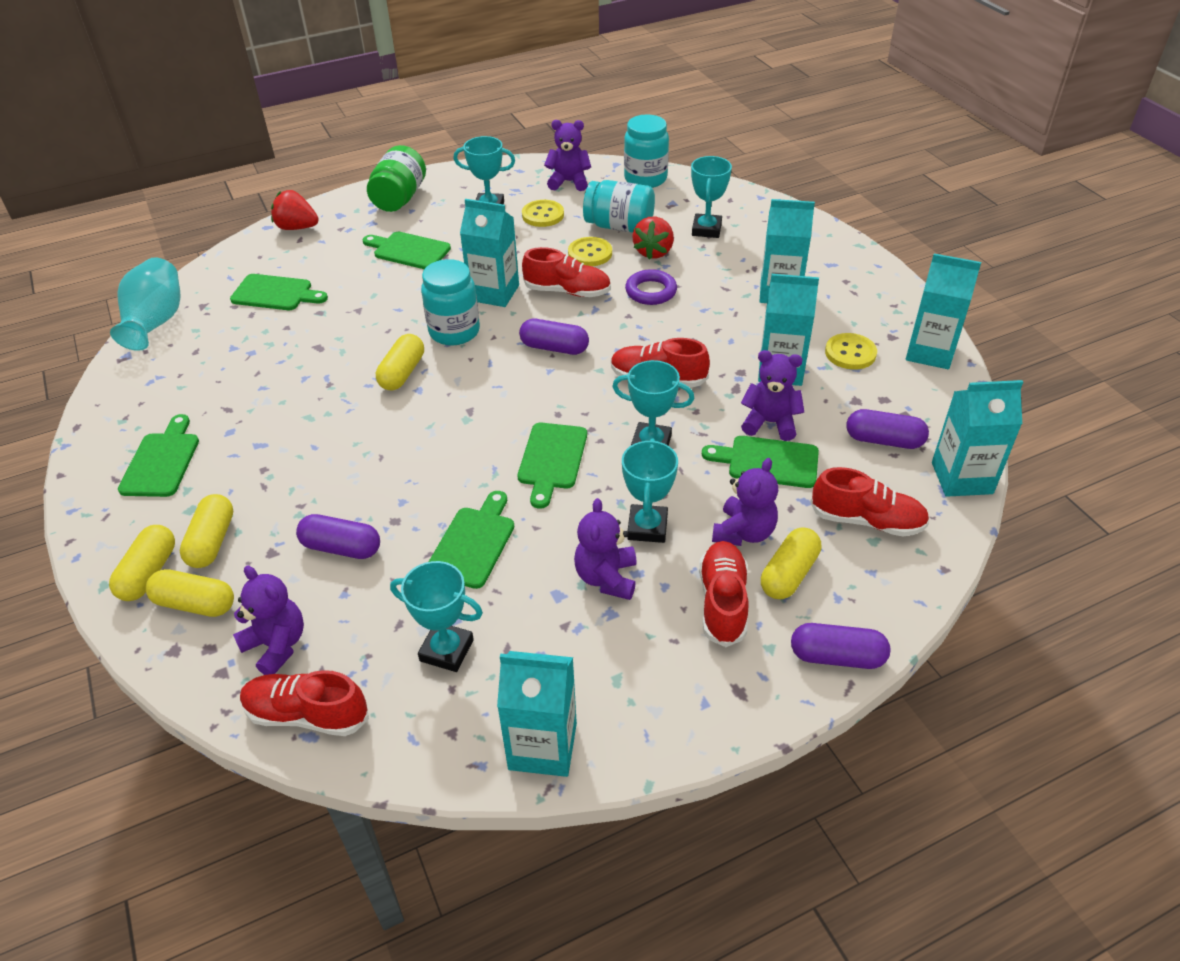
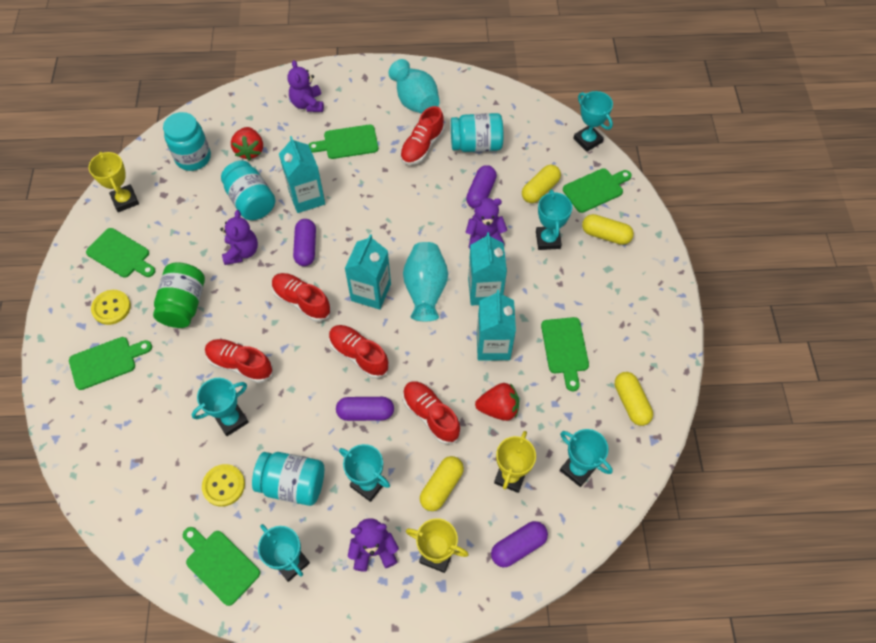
purple ring: 1 -> 0
purple teddy bear: 5 -> 4
turquoise carton: 6 -> 4
turquoise jar: 3 -> 4
turquoise trophy: 5 -> 6
turquoise vase: 1 -> 2
yellow button: 3 -> 2
yellow capsule: 5 -> 4
yellow trophy: 0 -> 3

